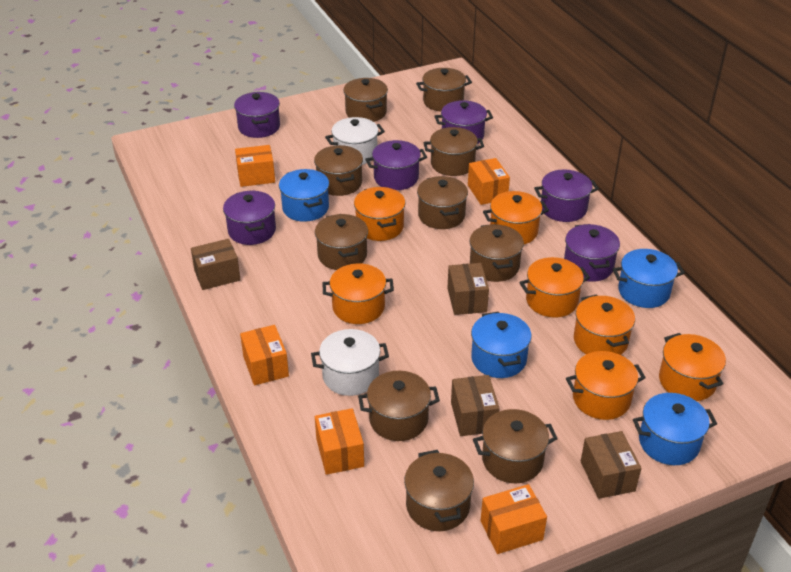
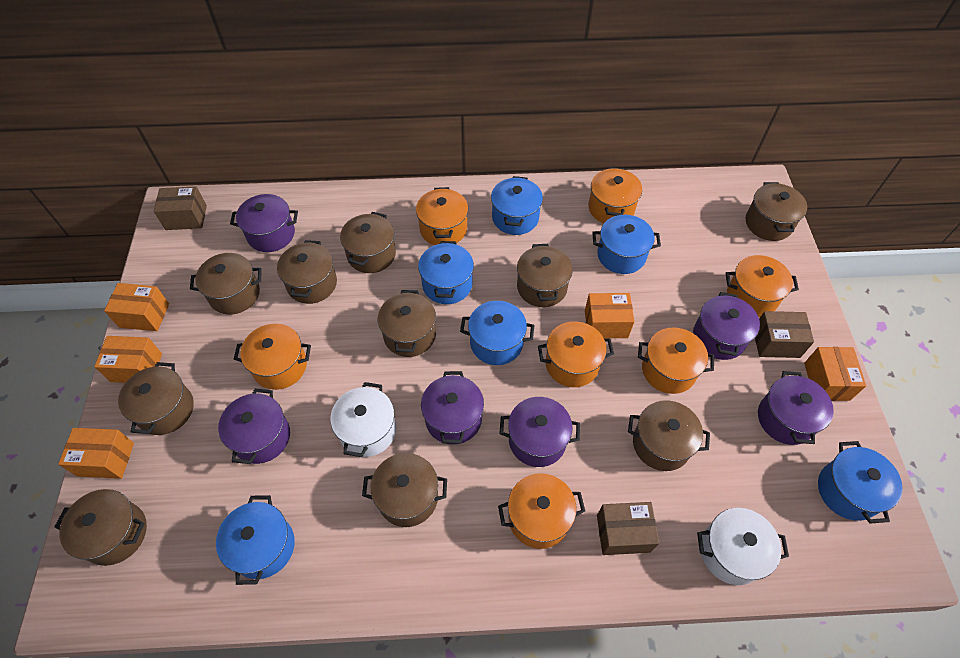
blue pot: 4 -> 6
brown box: 4 -> 3

